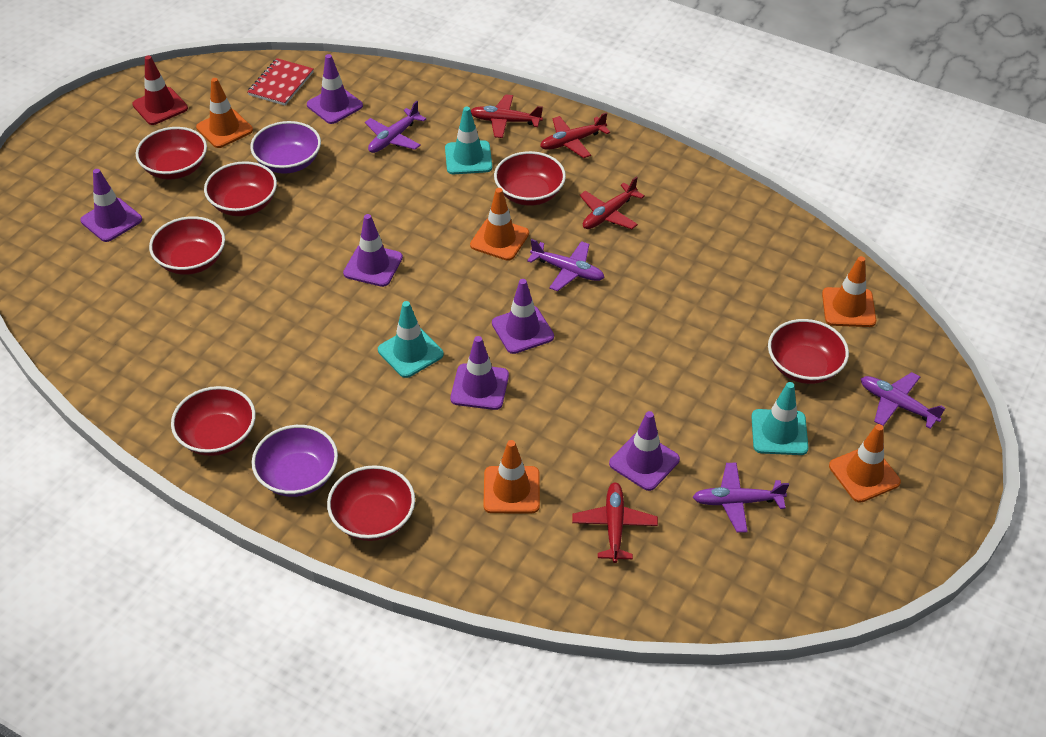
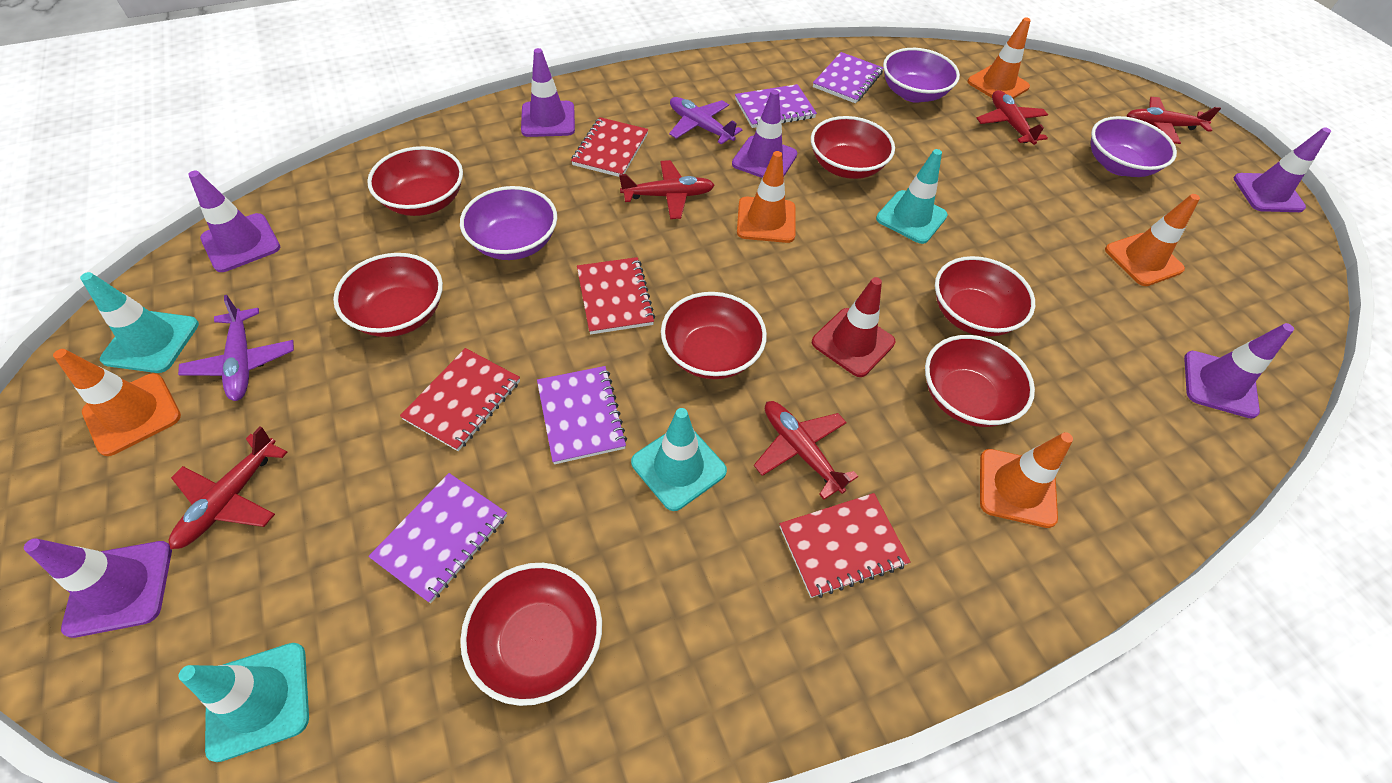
purple bowl: 2 -> 3
purple notebook: 0 -> 4
purple plane: 4 -> 2
red notebook: 1 -> 4
red plane: 4 -> 5
turquoise traffic cone: 3 -> 4

